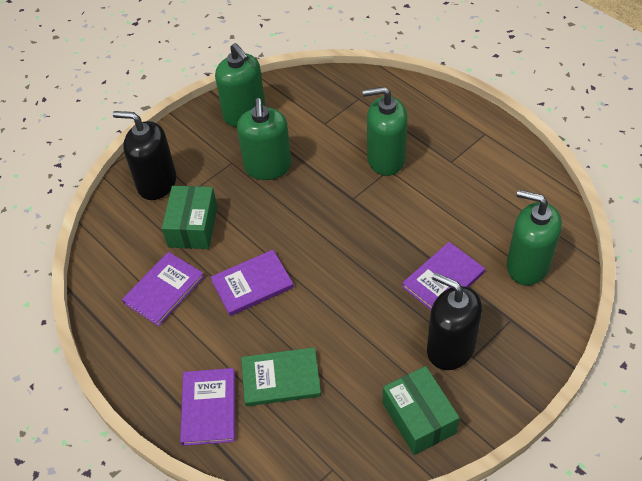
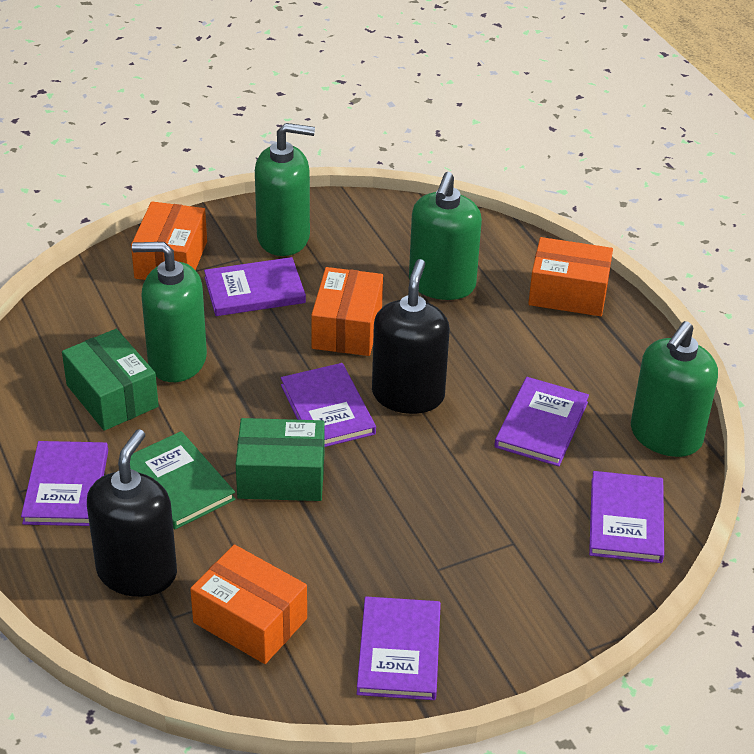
orange box: 0 -> 4
purple book: 4 -> 6

